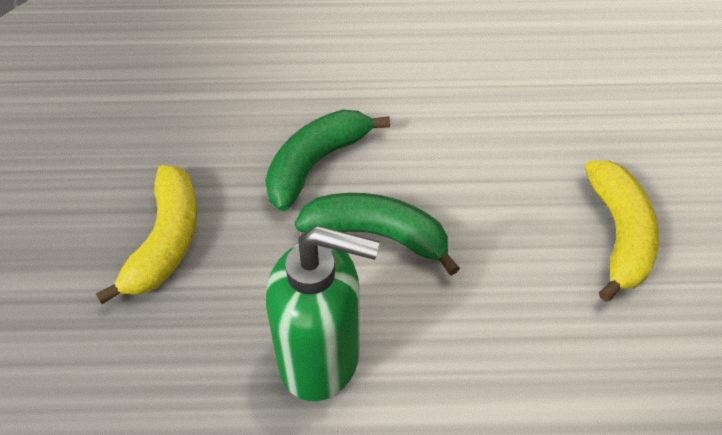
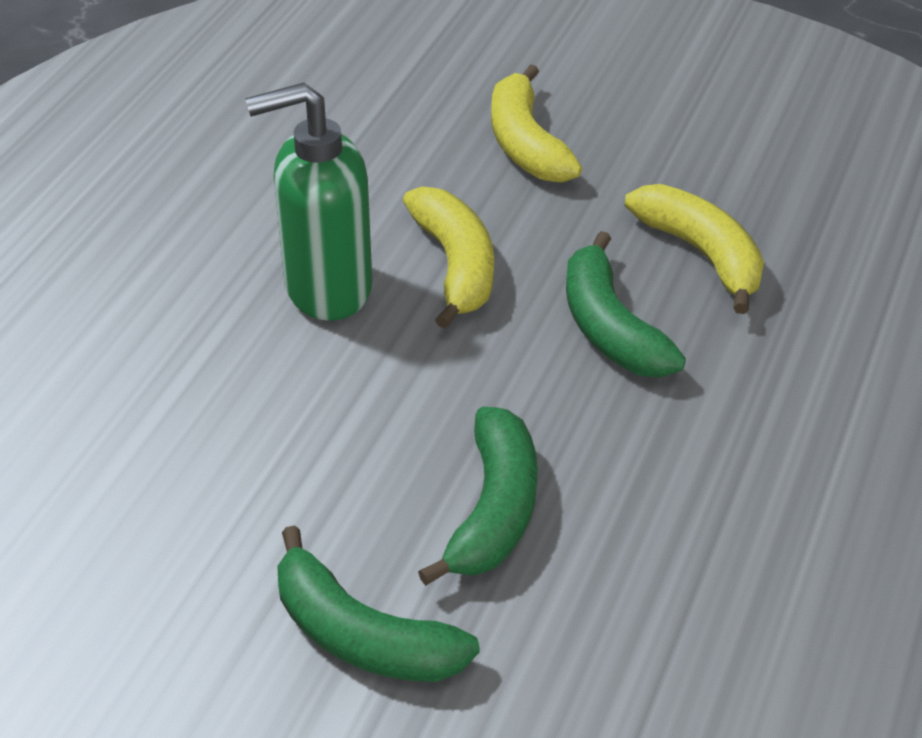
green banana: 2 -> 3
yellow banana: 2 -> 3

